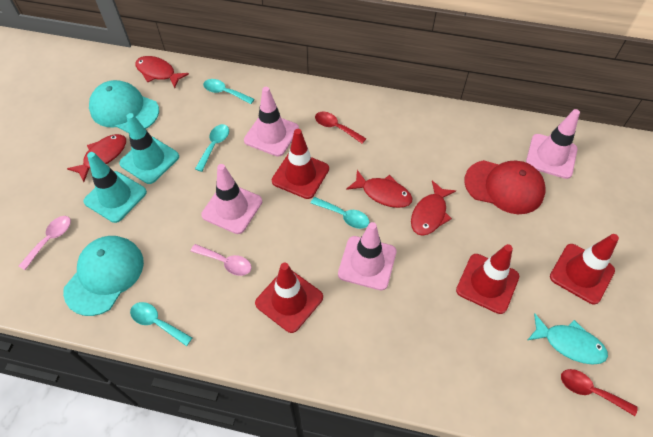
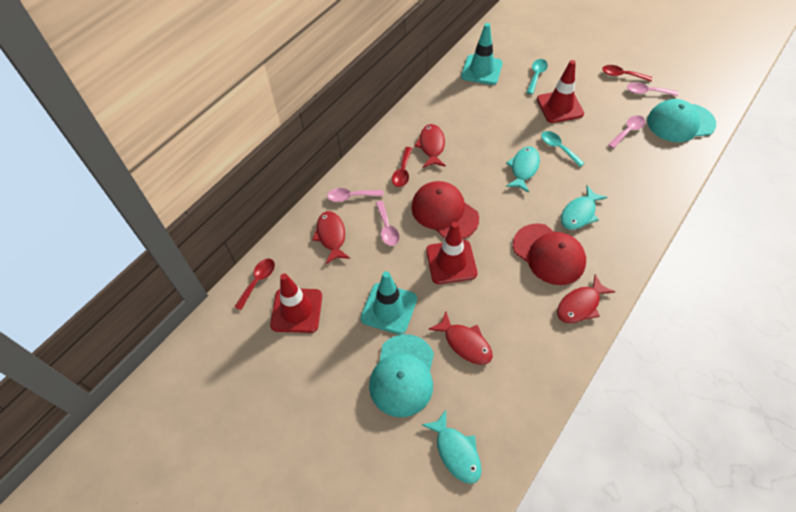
pink spoon: 2 -> 4
pink traffic cone: 4 -> 0
red cap: 1 -> 2
red spoon: 2 -> 3
red traffic cone: 4 -> 3
turquoise fish: 1 -> 3
turquoise spoon: 4 -> 2

